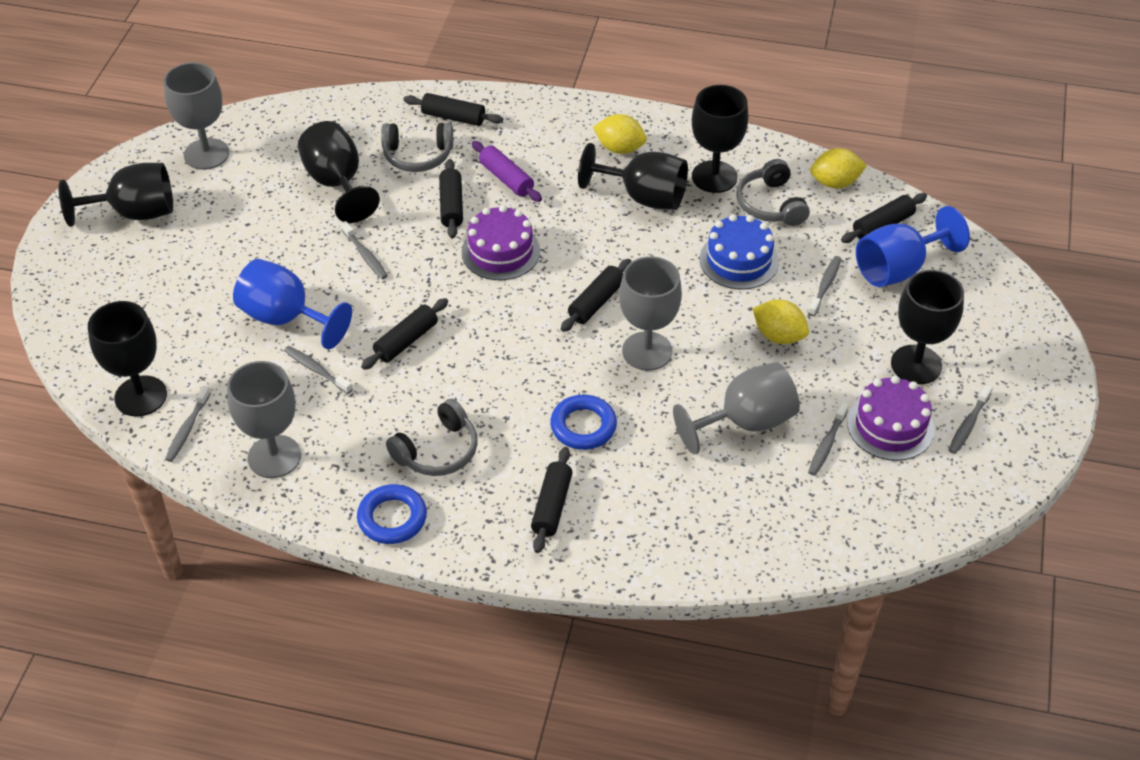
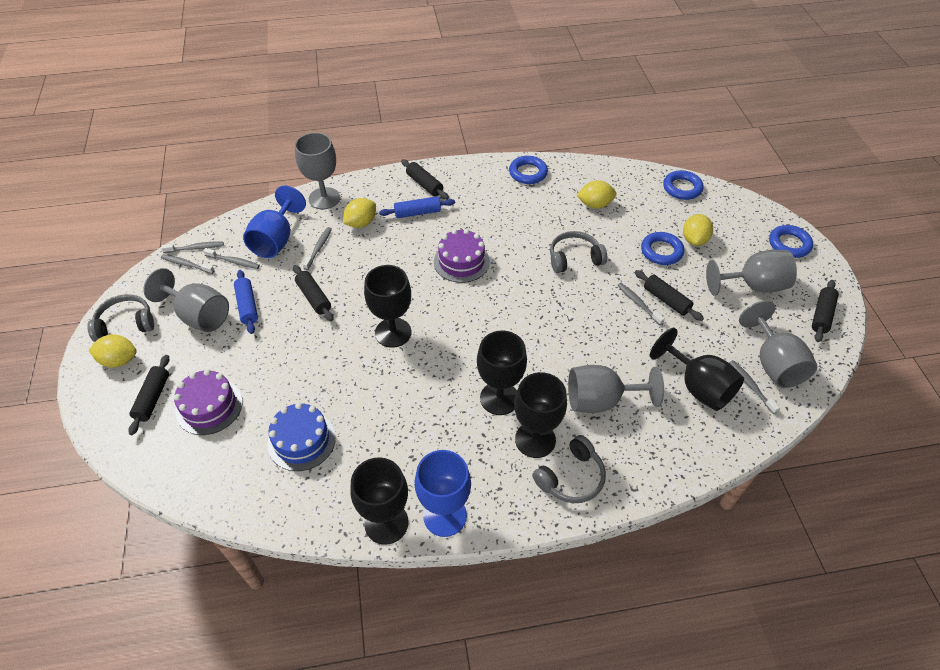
black goblet: 6 -> 5
black rolling pin: 6 -> 5
blue ring: 2 -> 4
blue rolling pin: 0 -> 2
grey goblet: 4 -> 5
purple rolling pin: 1 -> 0
yellow lemon: 3 -> 4

